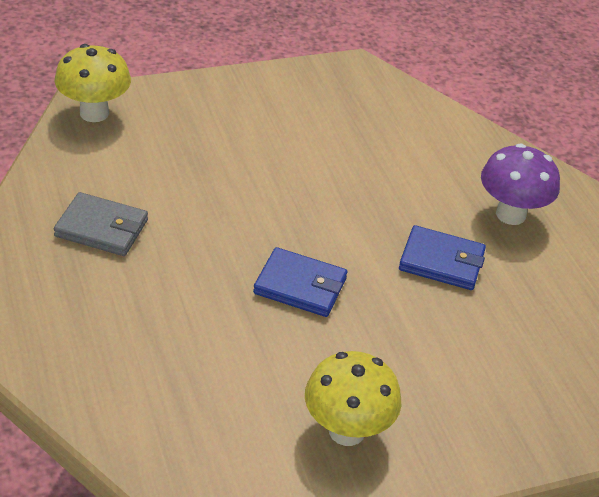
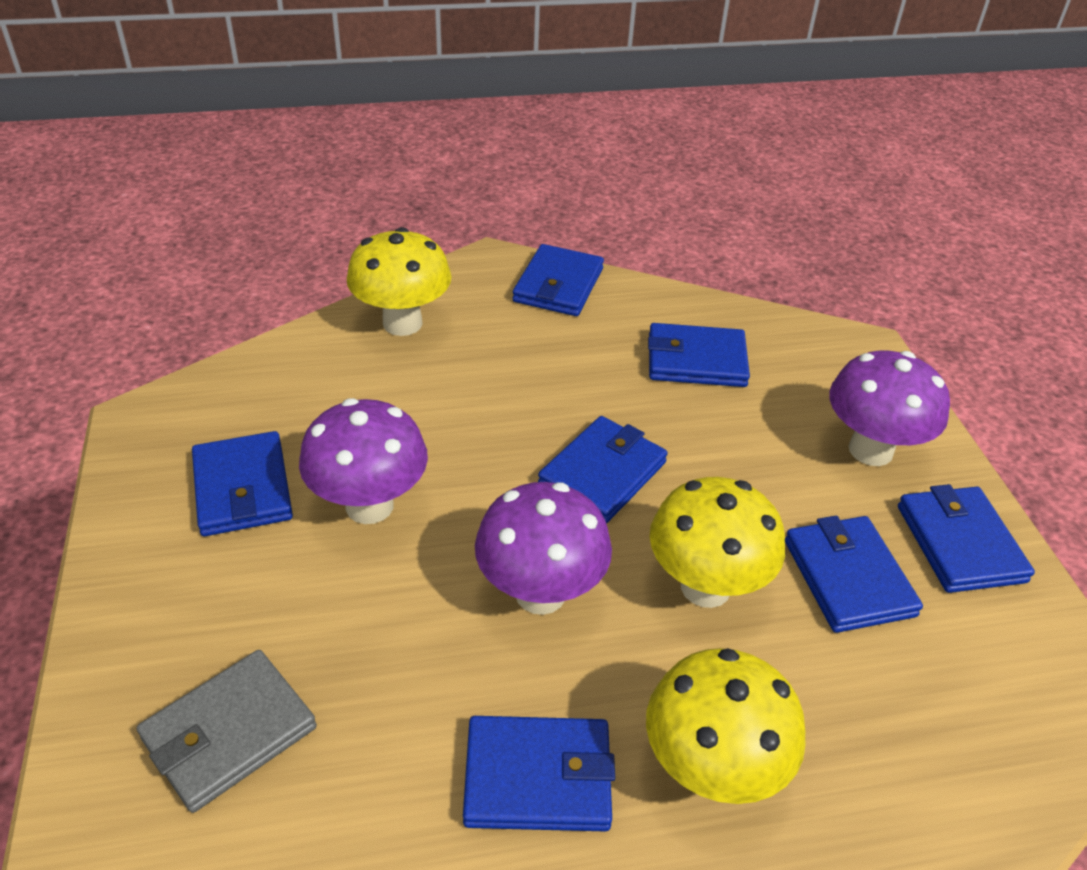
blue wallet: 2 -> 7
purple mushroom: 1 -> 3
yellow mushroom: 2 -> 3

